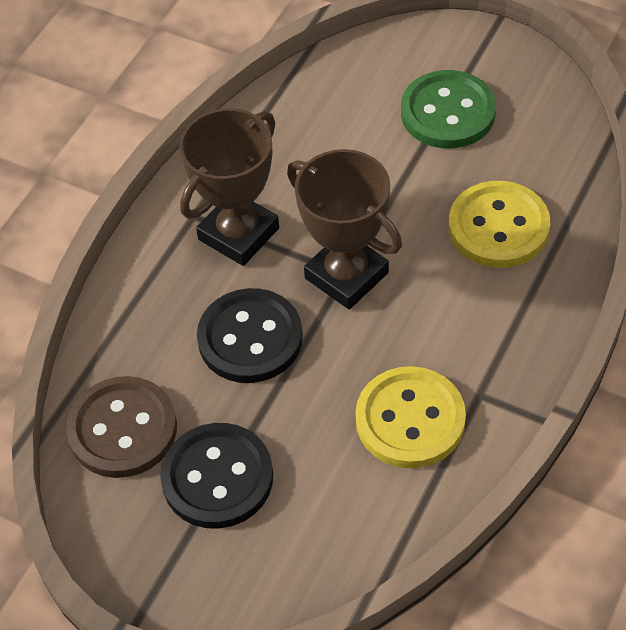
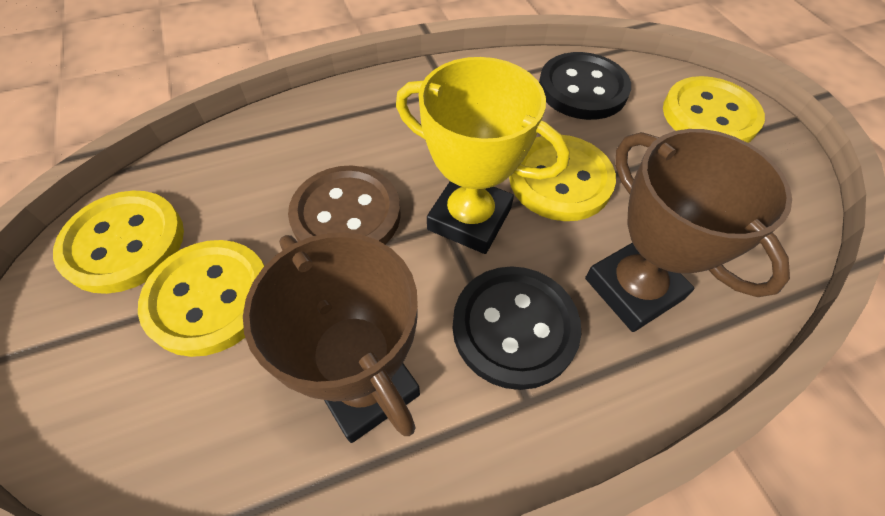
green button: 1 -> 0
yellow button: 2 -> 4
yellow trophy: 0 -> 1

